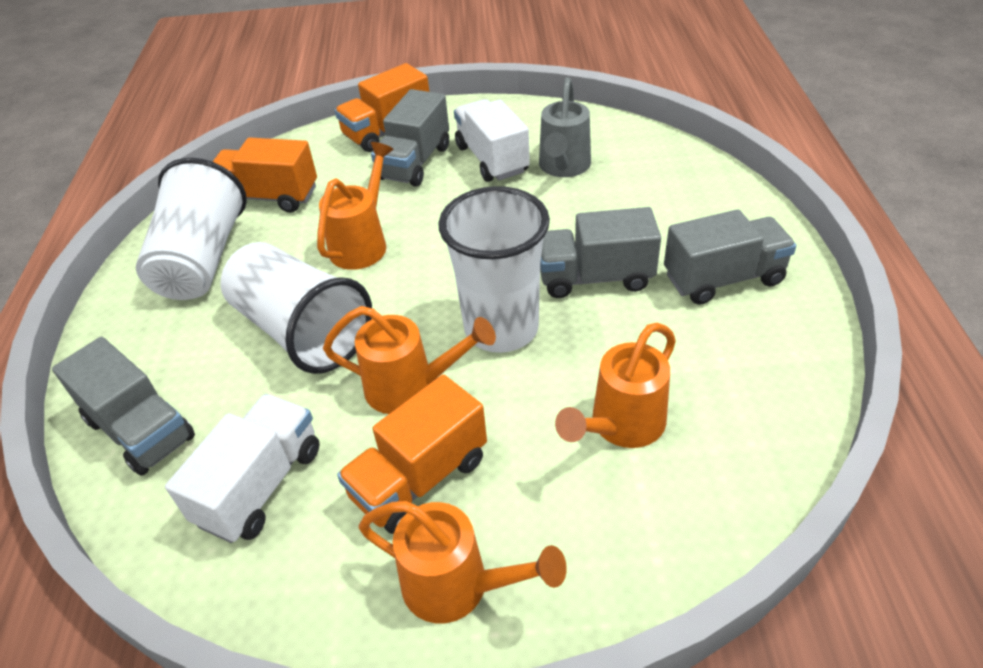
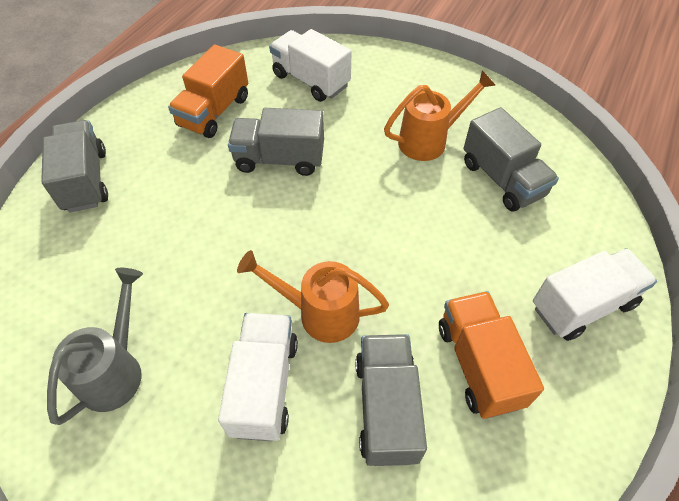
orange truck: 3 -> 2
orange watering can: 4 -> 2
white cup: 3 -> 0
white truck: 2 -> 3

